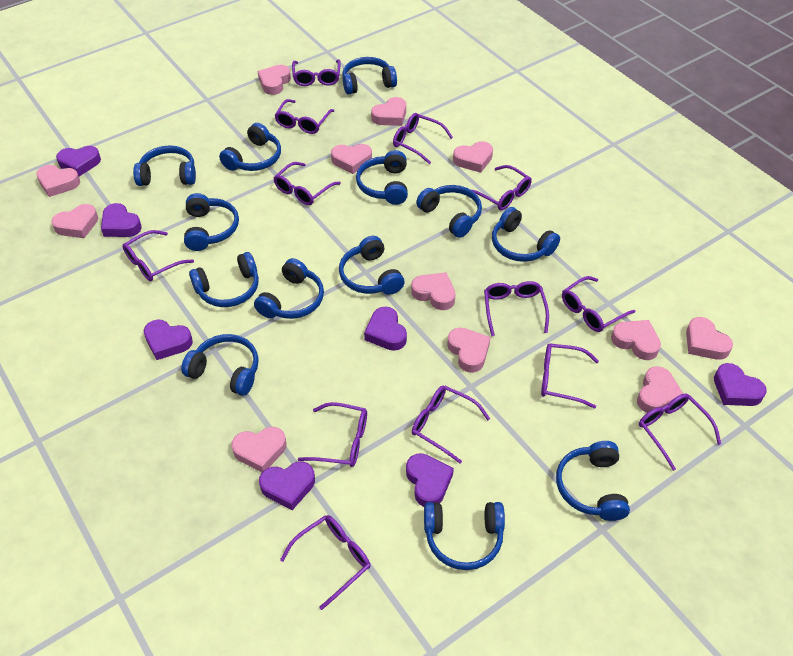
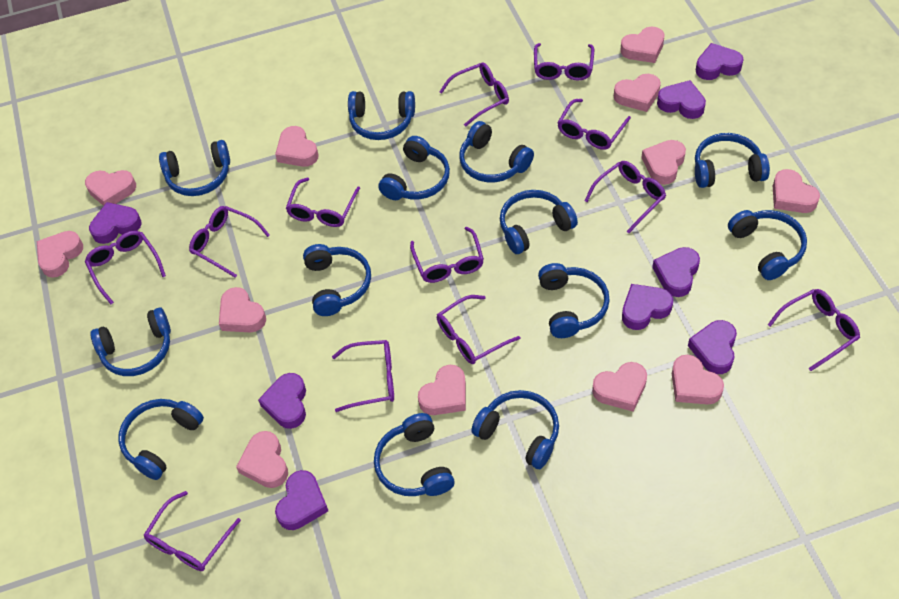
purple glasses: 13 -> 12
purple heart: 7 -> 8

